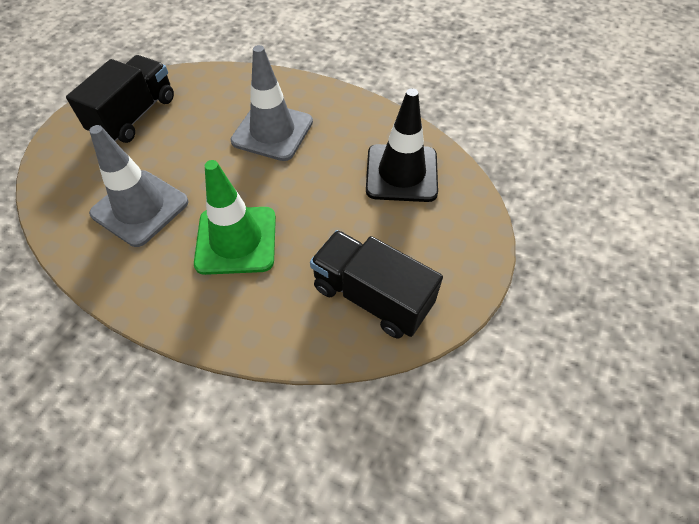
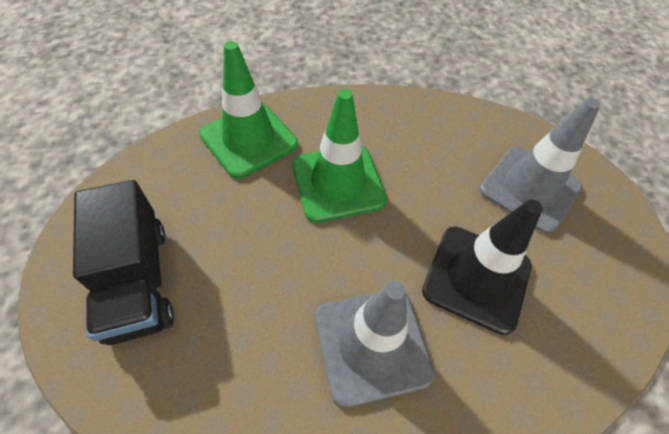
black truck: 2 -> 1
green traffic cone: 1 -> 2

